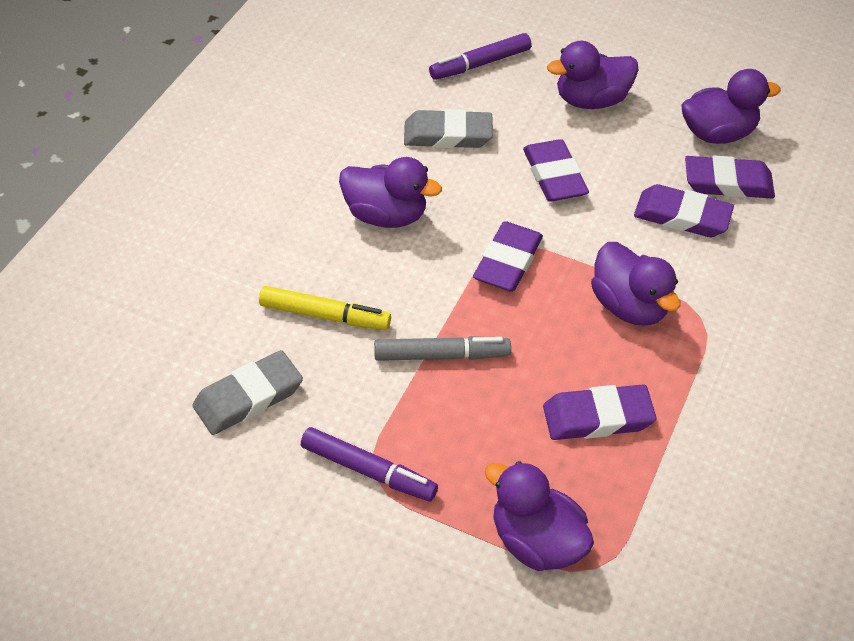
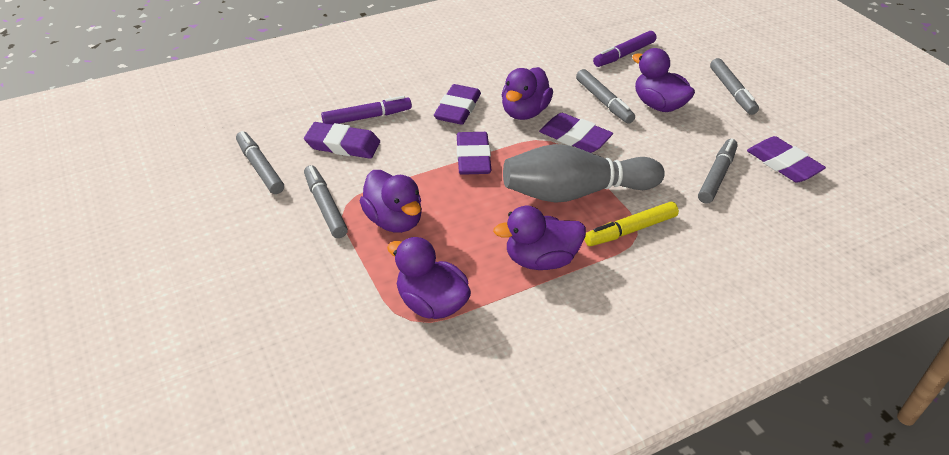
grey bowling pin: 0 -> 1
grey eraser: 2 -> 0
grey marker: 1 -> 5

